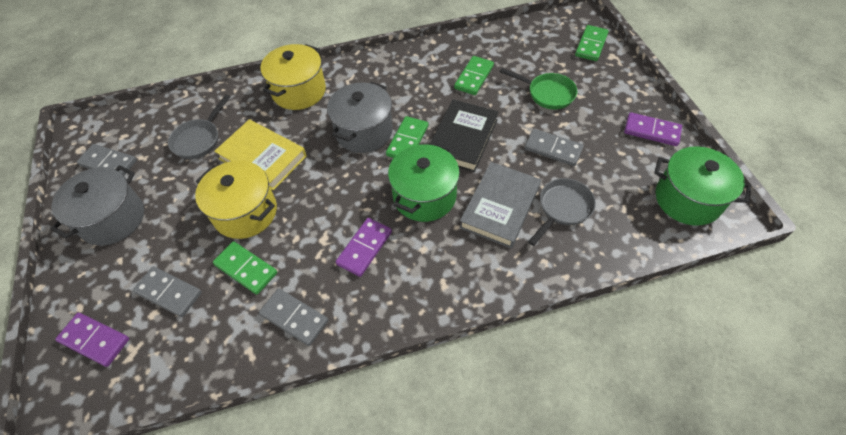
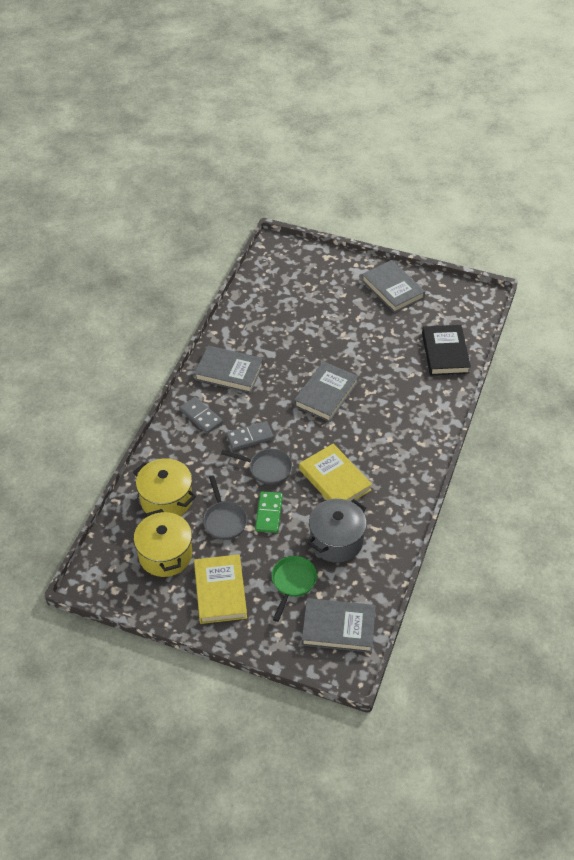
green domino: 4 -> 1
green pot: 2 -> 0
grey book: 1 -> 4
grey domino: 4 -> 2
grey pot: 2 -> 1
purple domino: 3 -> 0
yellow book: 1 -> 2

